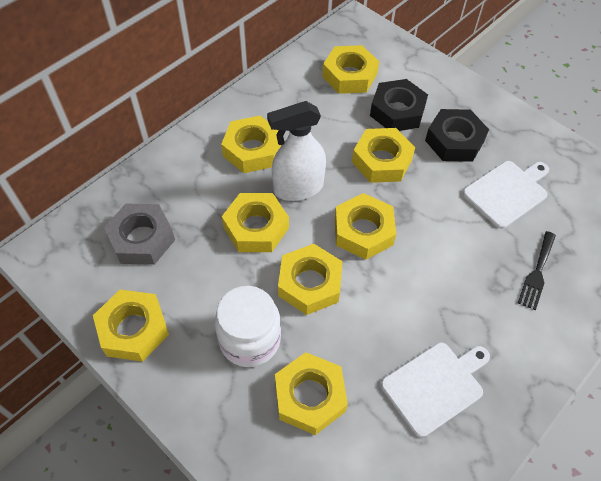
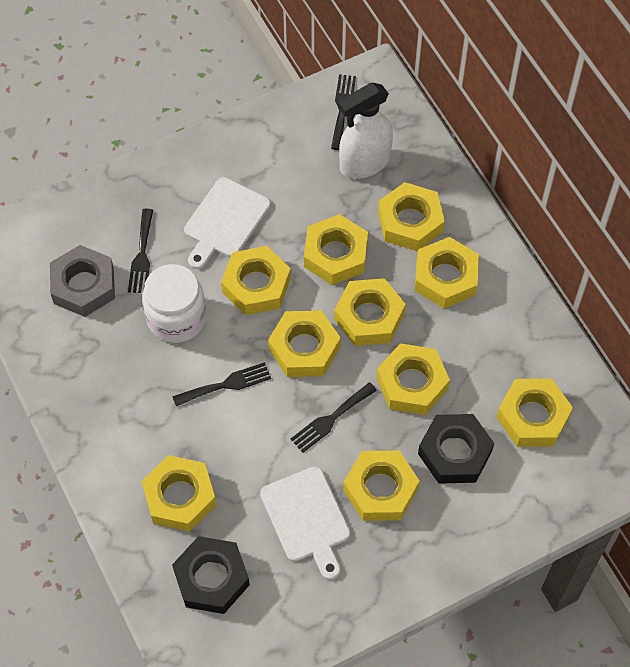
black fork: 1 -> 4
yellow nut: 8 -> 10

